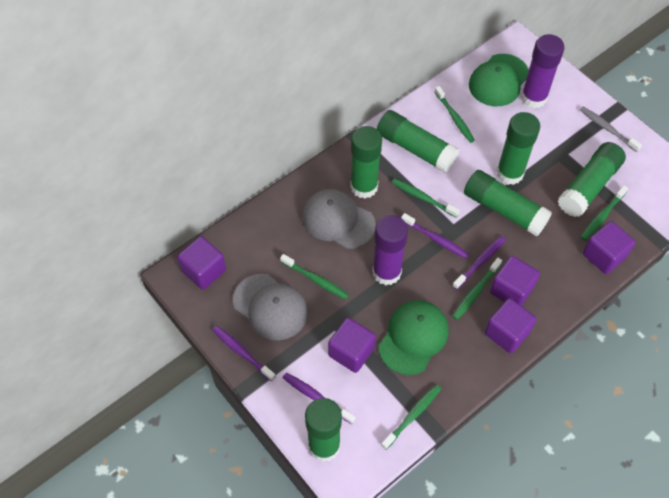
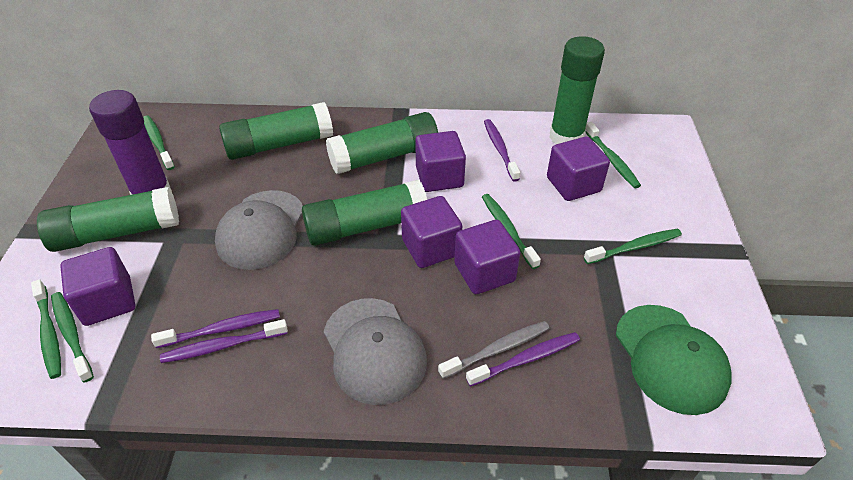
green cap: 2 -> 1
green glue stick: 6 -> 5
purple glue stick: 2 -> 1

